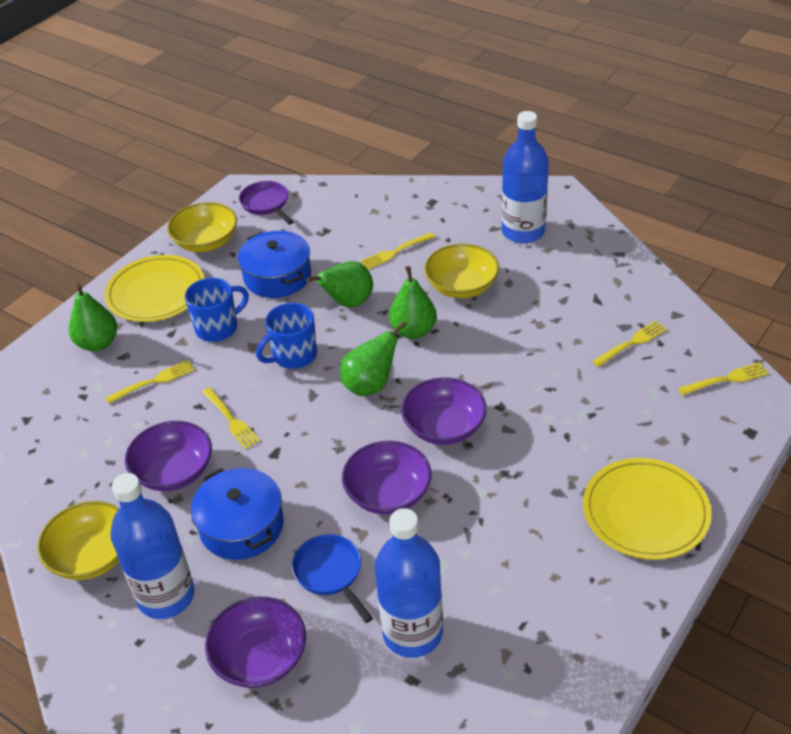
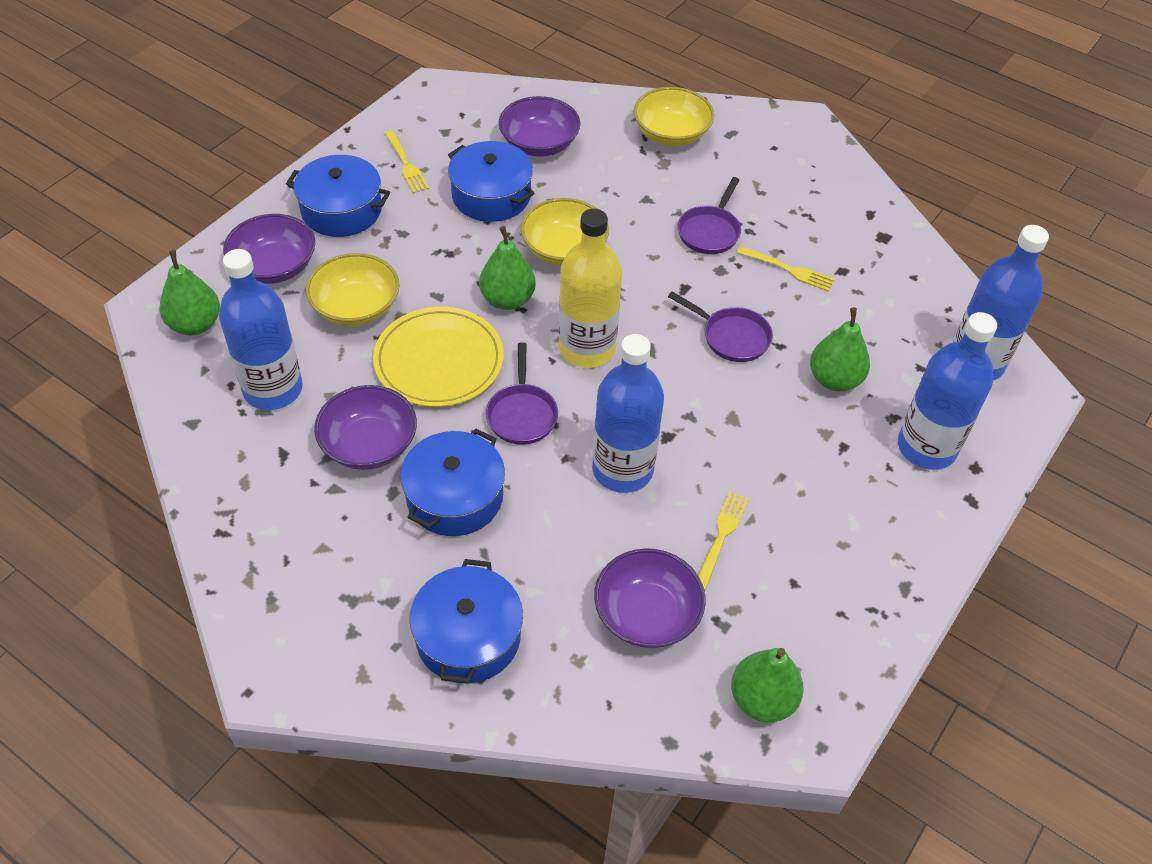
blue bottle: 3 -> 4
blue mug: 2 -> 0
blue pan: 1 -> 0
blue pot: 2 -> 4
purple pan: 1 -> 3
yellow bottle: 0 -> 1
yellow fork: 5 -> 3
yellow plate: 2 -> 1

